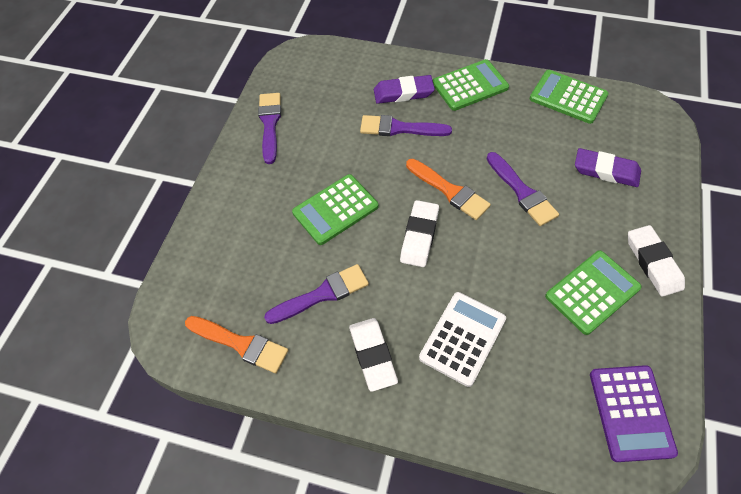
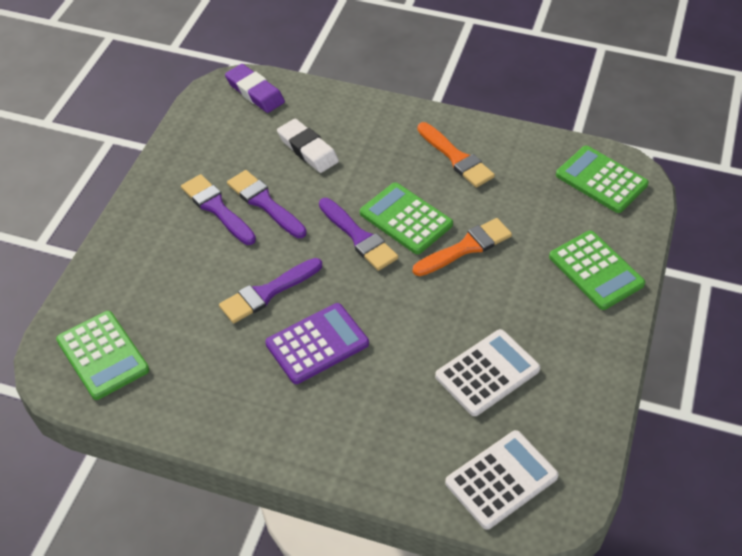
purple eraser: 2 -> 1
white calculator: 1 -> 2
white eraser: 3 -> 1

